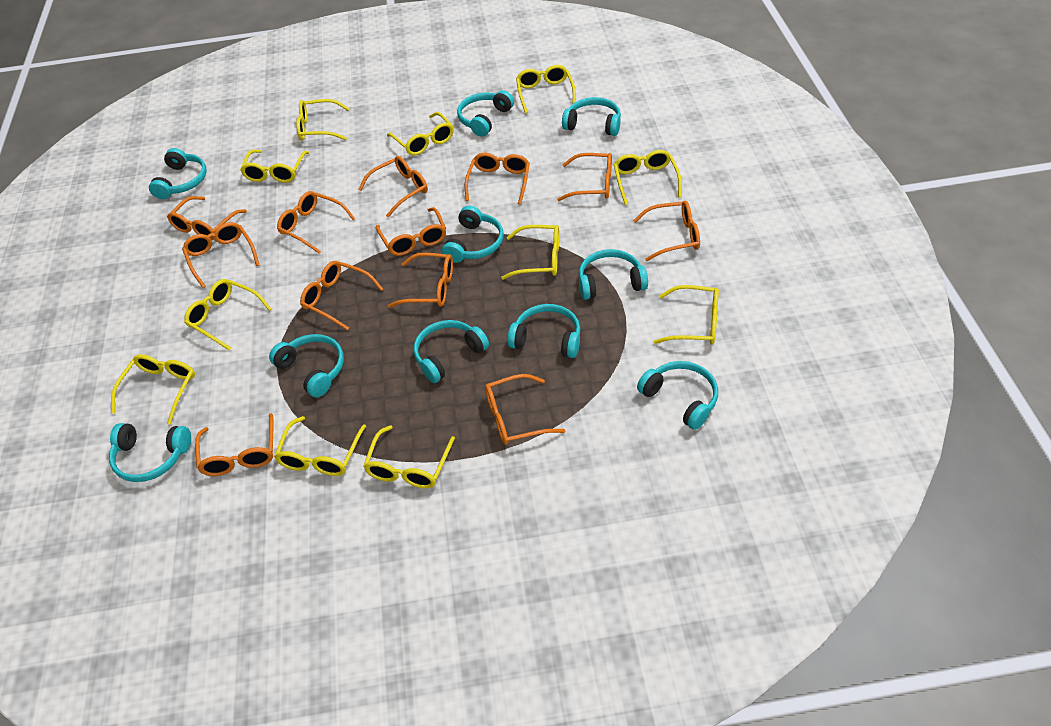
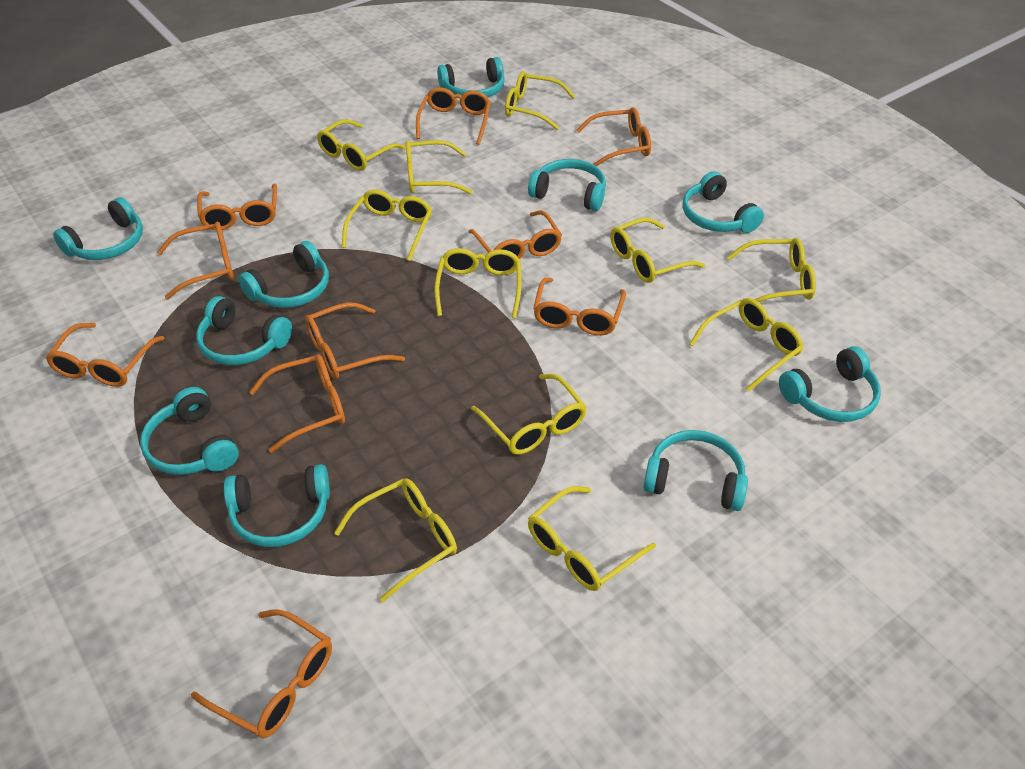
orange glasses: 12 -> 10

